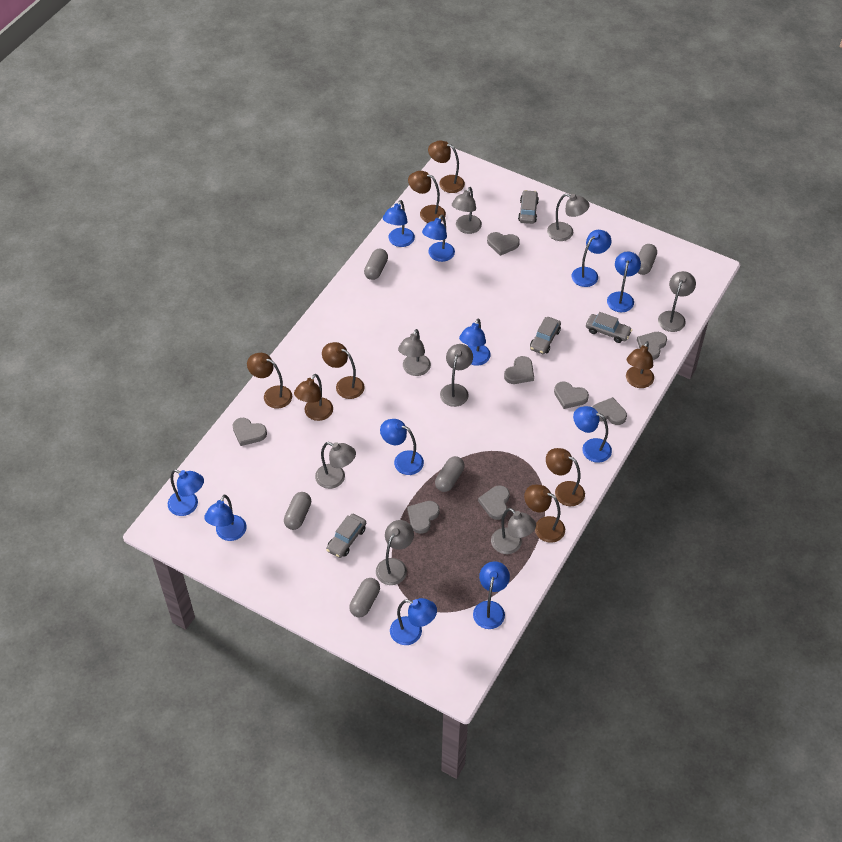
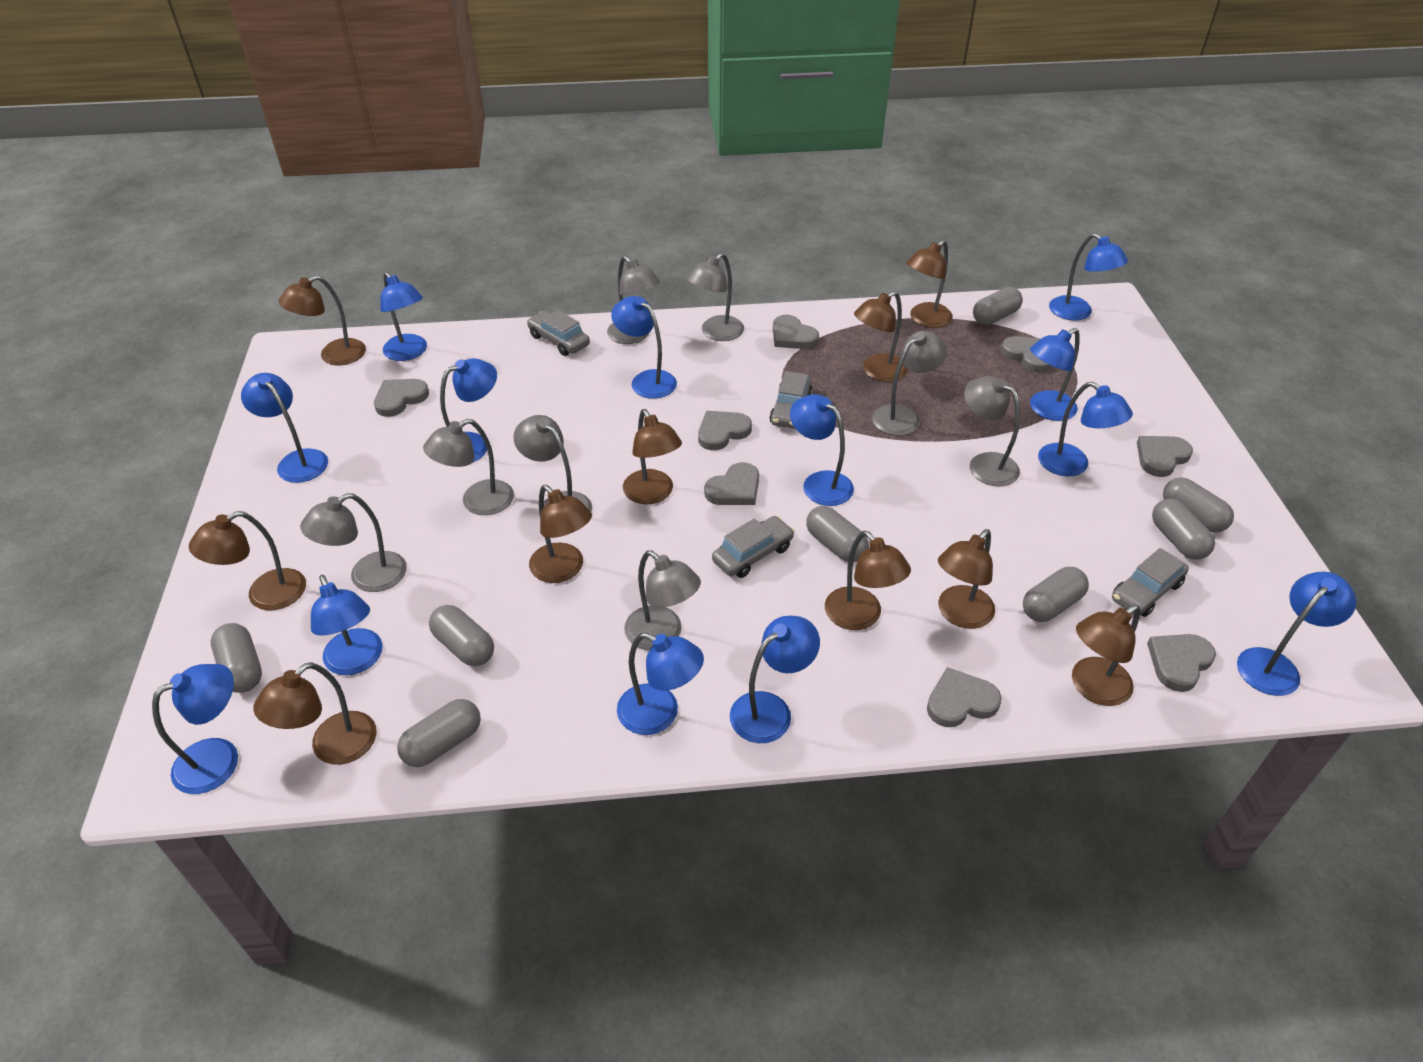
blue lamp: 11 -> 13
brown lamp: 8 -> 10
grey capsule: 5 -> 8

